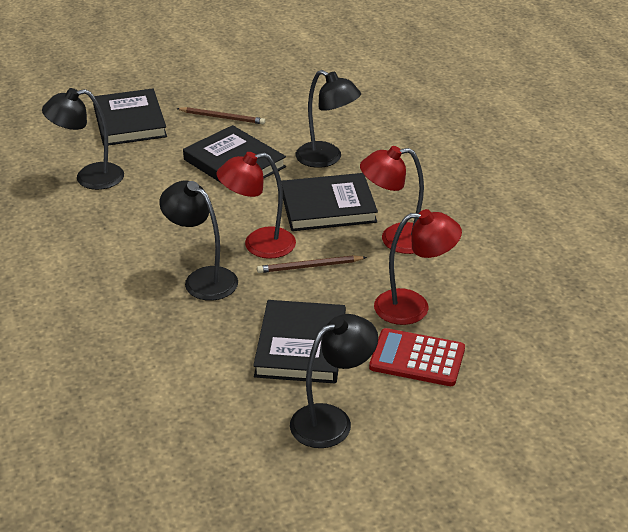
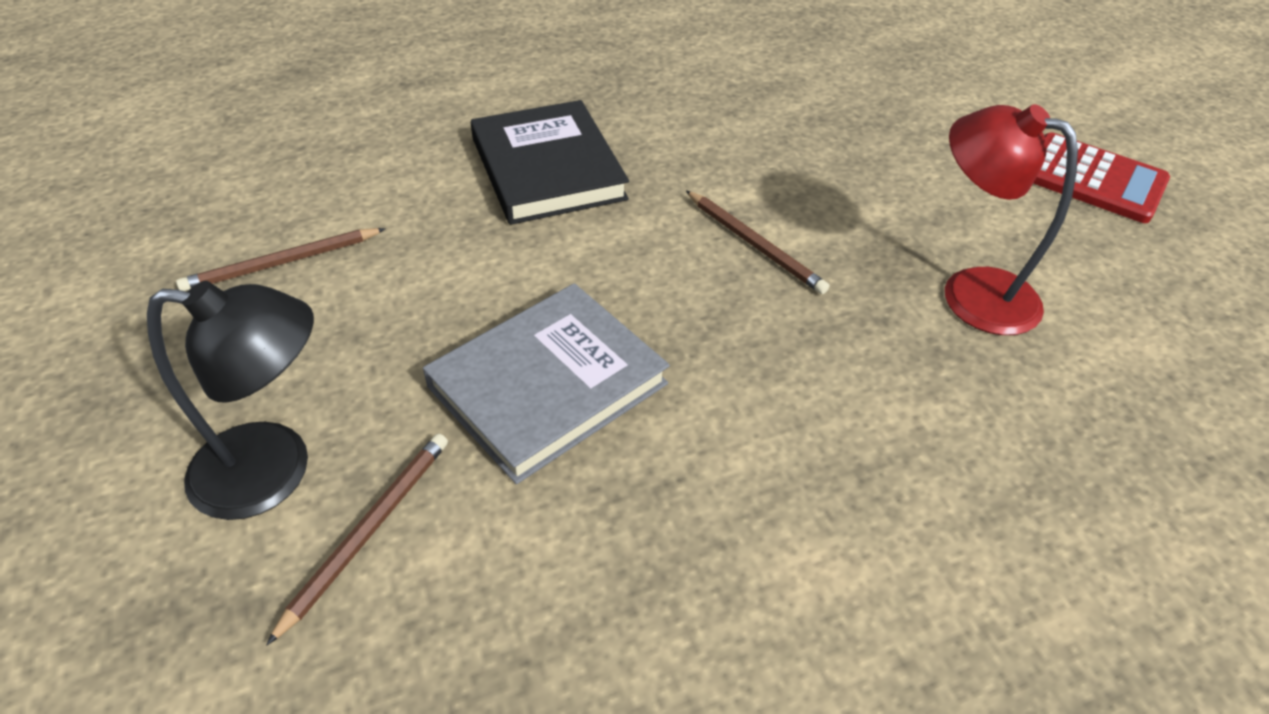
black book: 4 -> 1
black lamp: 4 -> 1
brown pencil: 2 -> 3
grey book: 0 -> 1
red lamp: 3 -> 1

